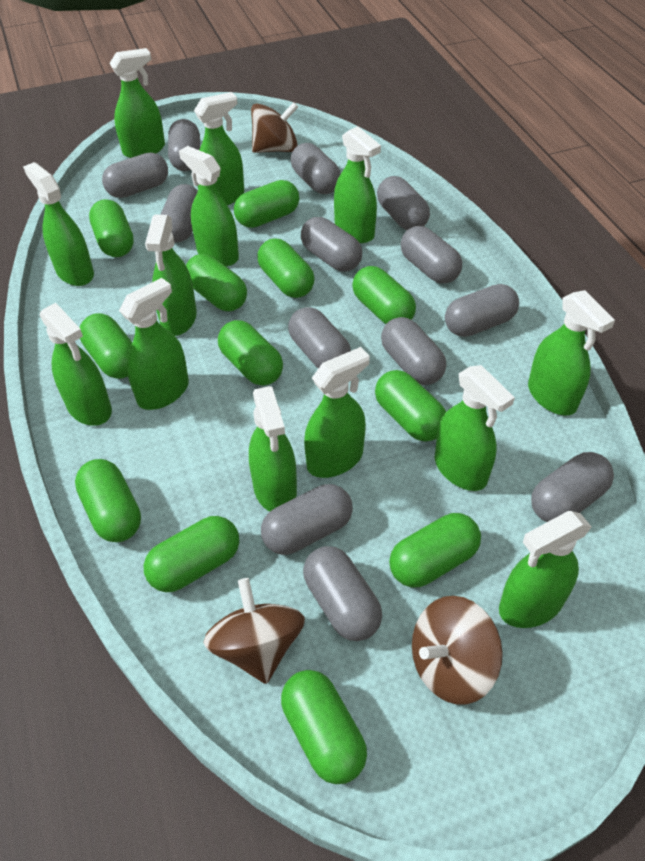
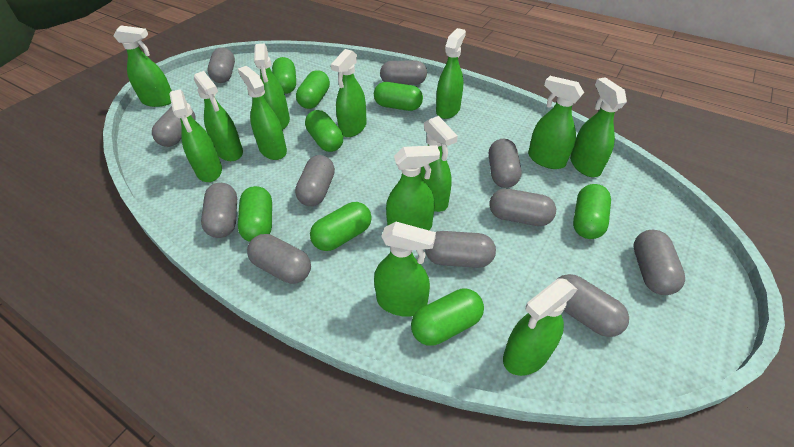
brown spinning top: 3 -> 0
green capsule: 12 -> 8
grey capsule: 13 -> 11

